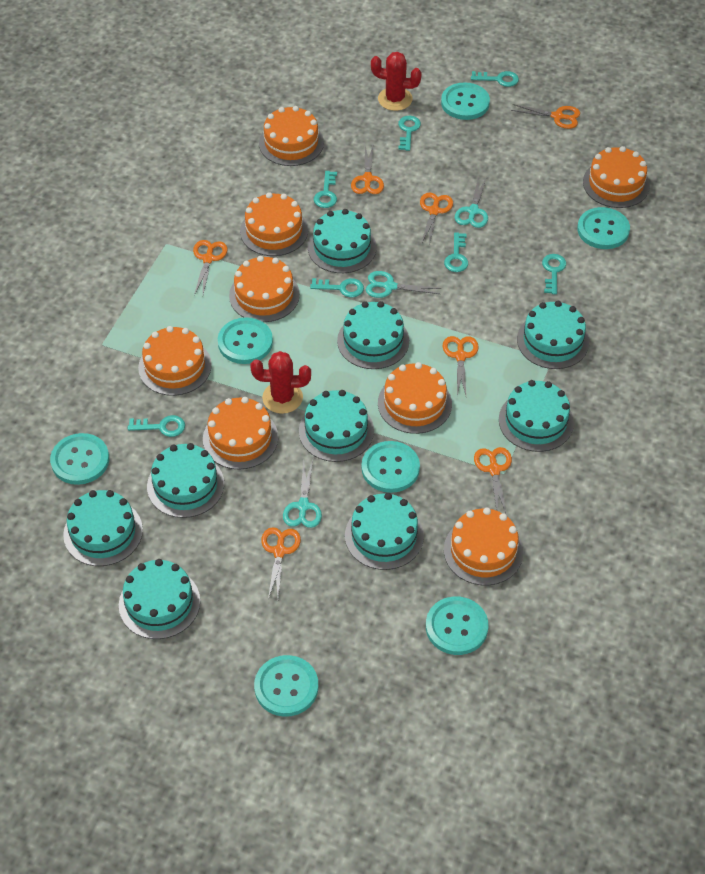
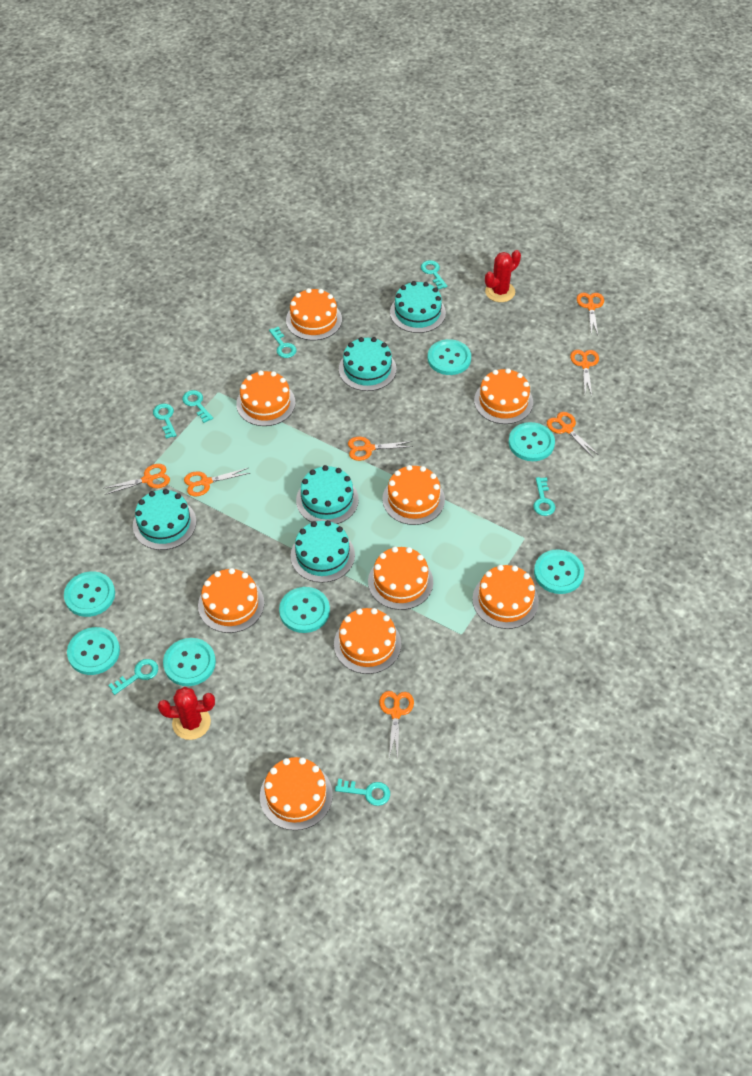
orange cake: 8 -> 9
turquoise cake: 9 -> 5
turquoise scissors: 3 -> 0

